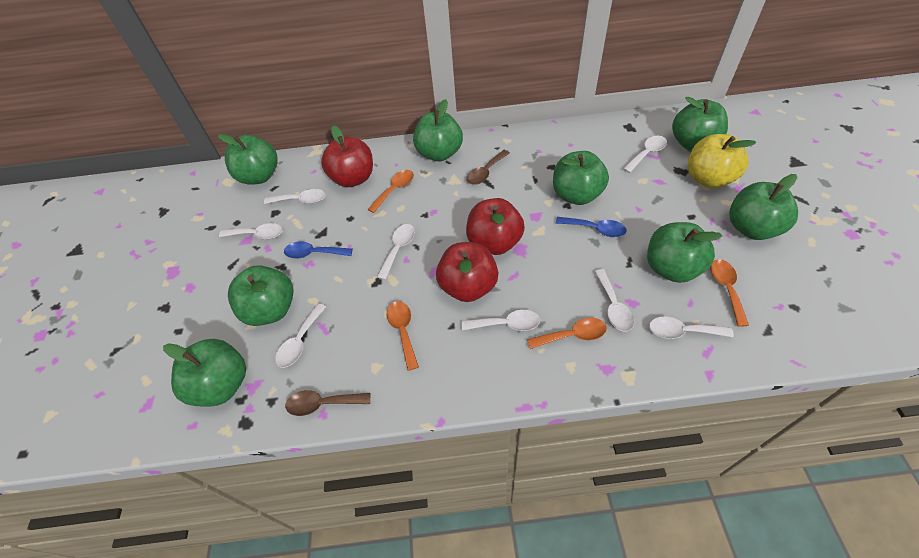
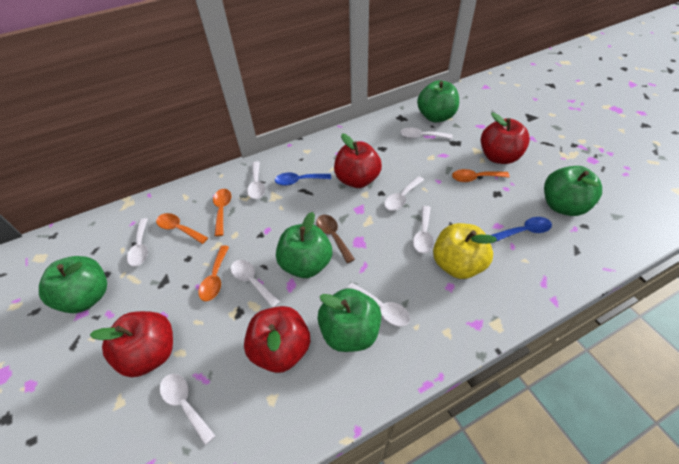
brown spoon: 2 -> 1
green apple: 8 -> 5
red apple: 3 -> 4

